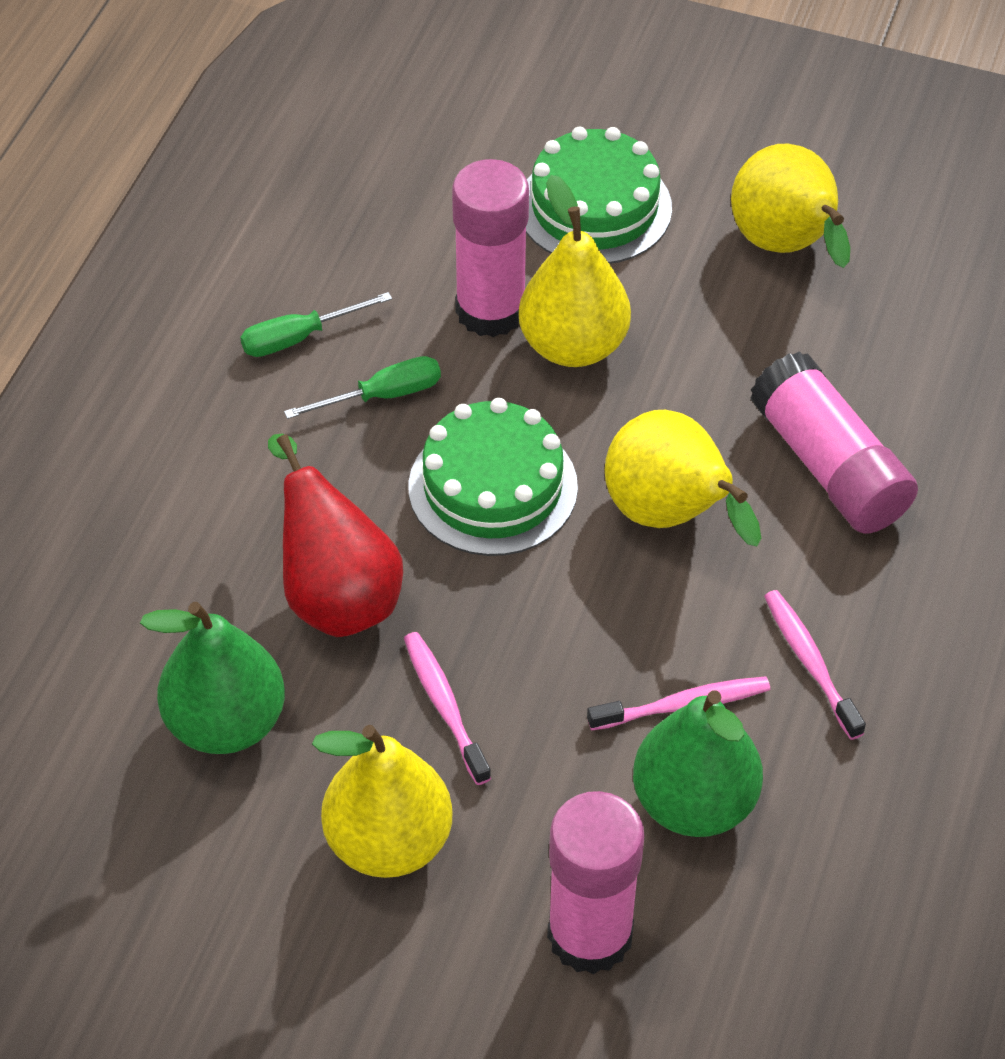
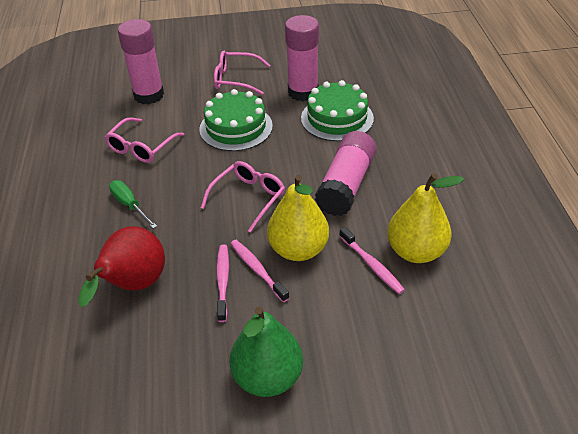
green pear: 2 -> 1
green screwdriver: 2 -> 1
pink glasses: 0 -> 3
yellow pear: 4 -> 2

